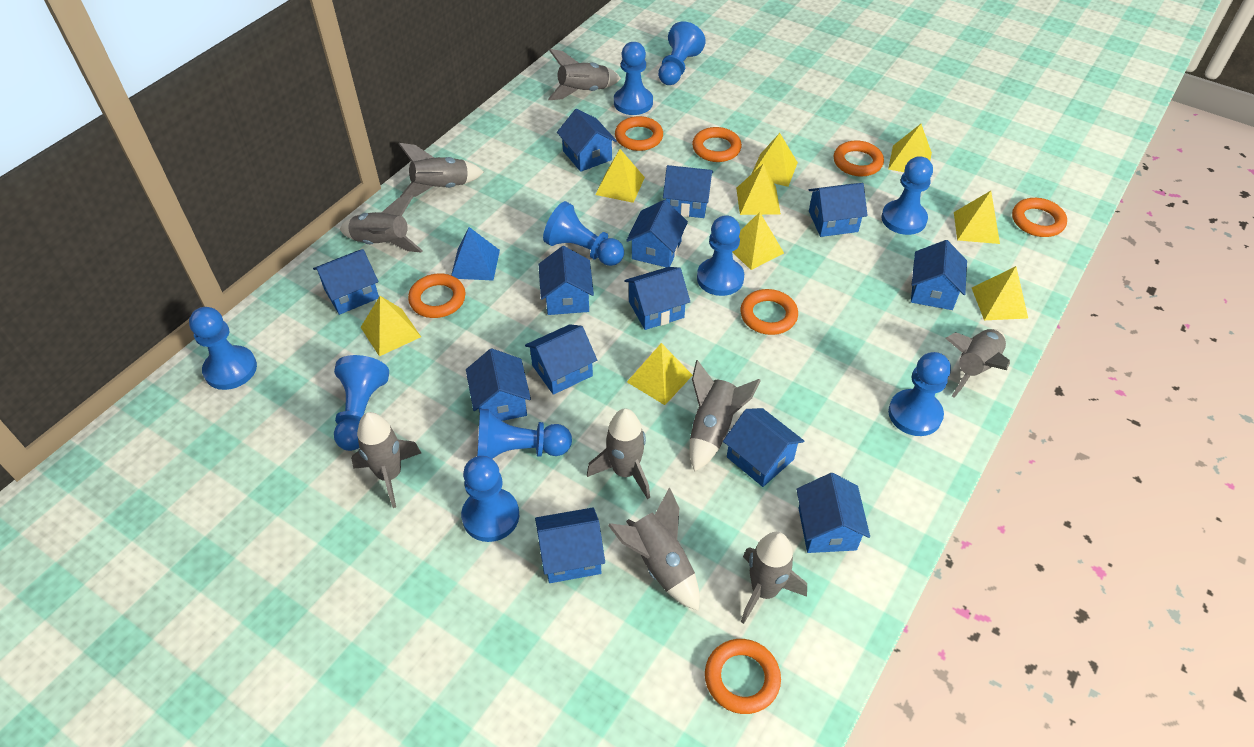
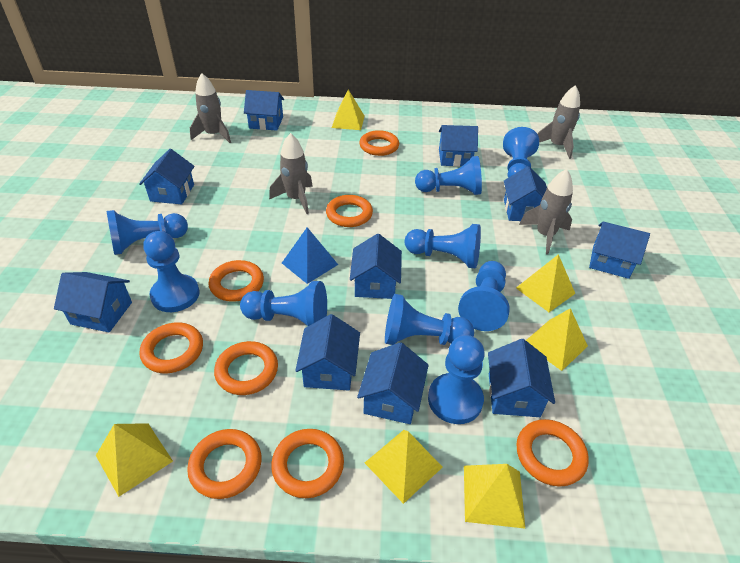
blue house: 13 -> 10
blue pawn: 10 -> 9
grey rocket: 9 -> 4
orange ring: 7 -> 8
yellow pyramid: 9 -> 6

